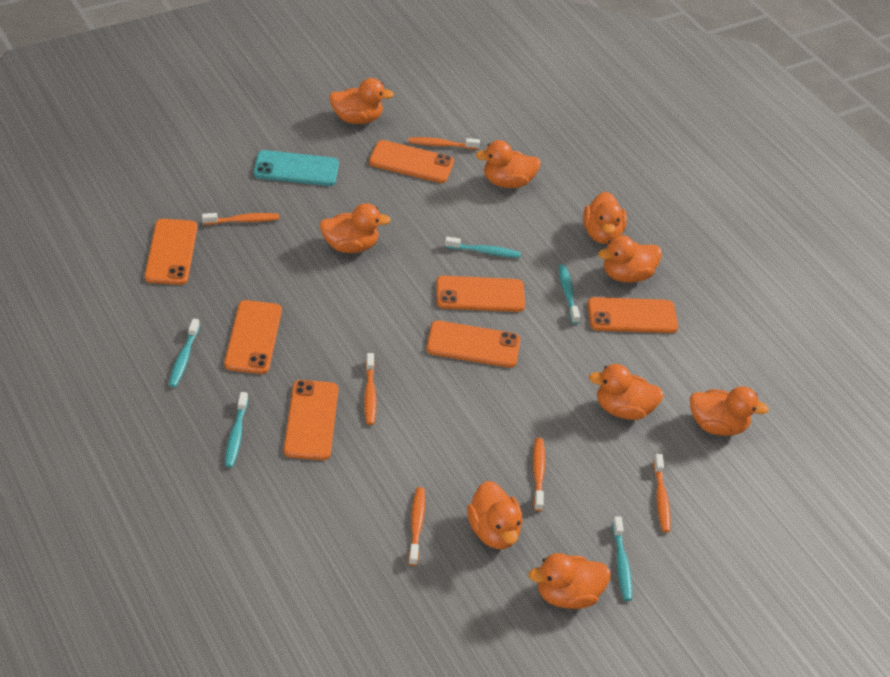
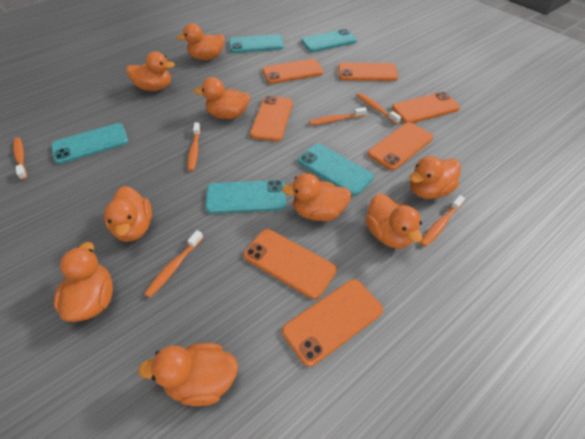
turquoise phone: 1 -> 5
turquoise toothbrush: 5 -> 0

